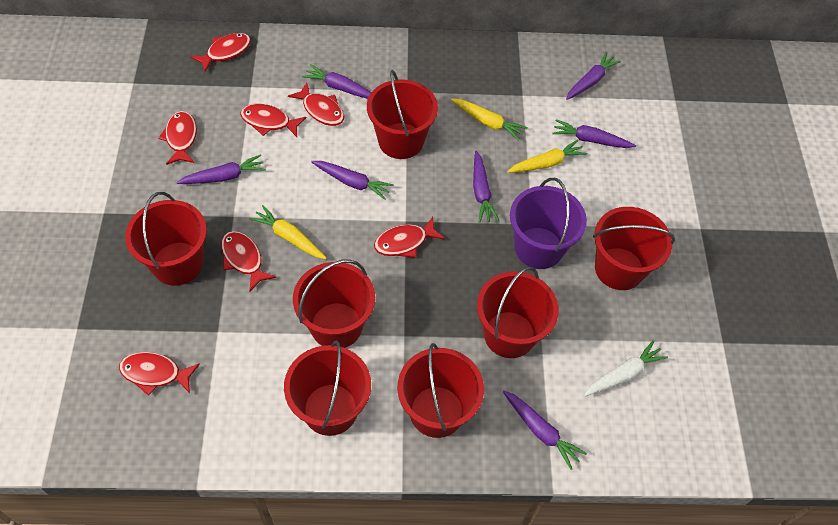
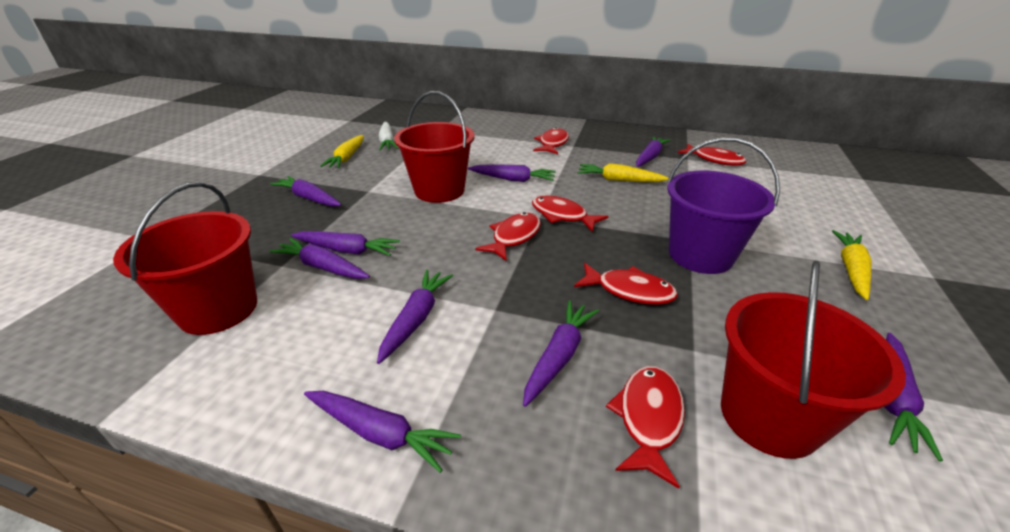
purple carrot: 7 -> 9
red bucket: 7 -> 3
red fish: 7 -> 6

